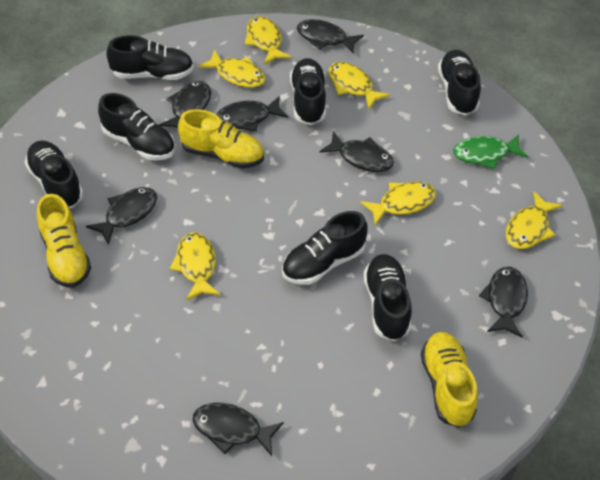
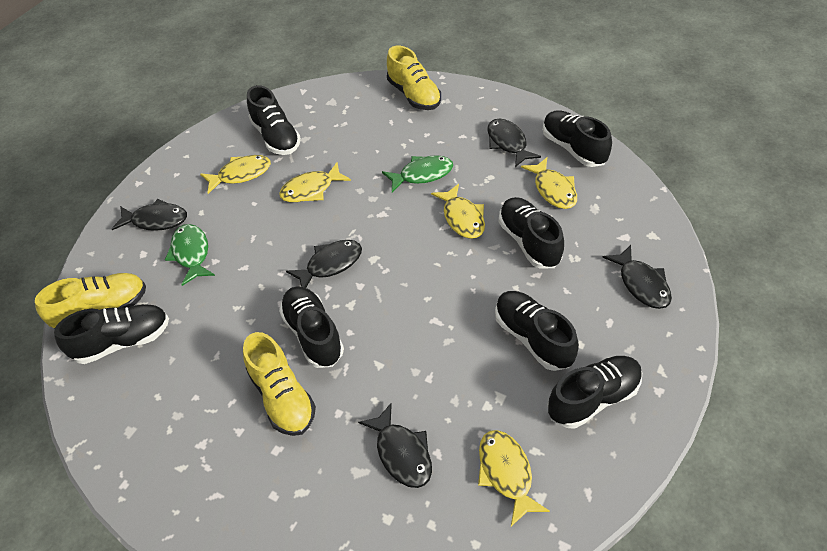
black fish: 7 -> 5
green fish: 1 -> 2
yellow fish: 6 -> 5

